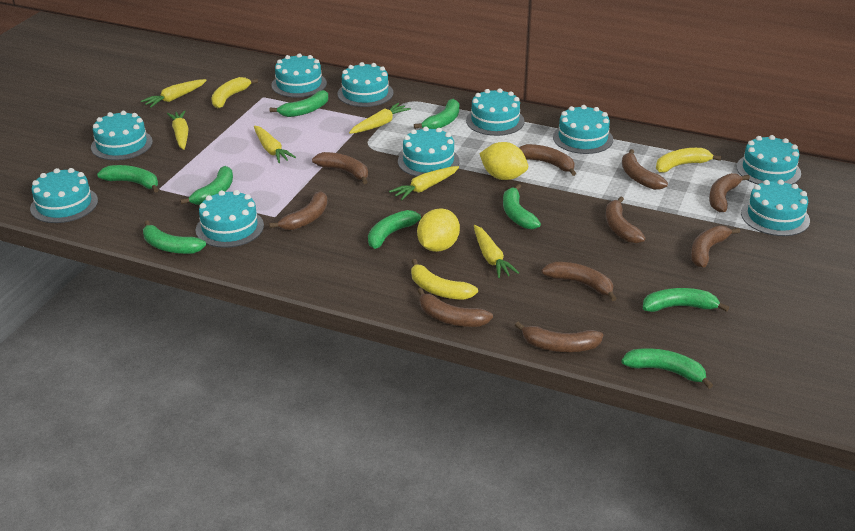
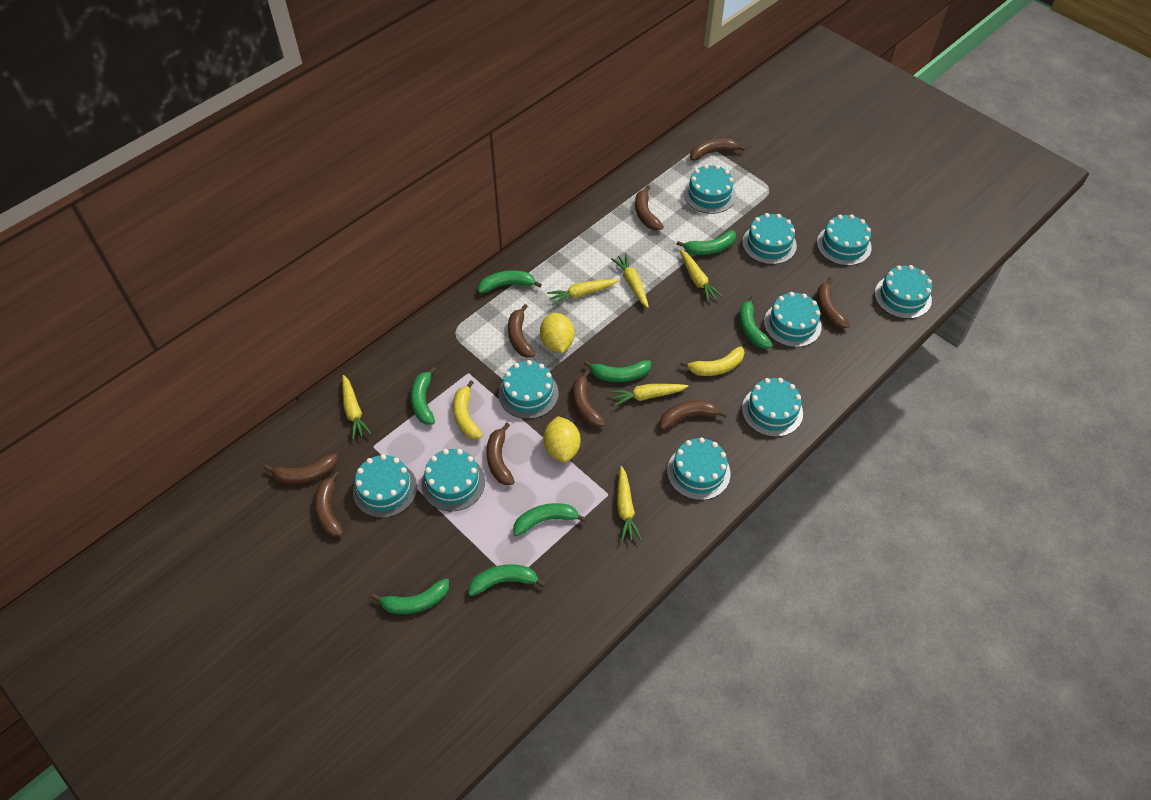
brown banana: 10 -> 9
green banana: 9 -> 8
yellow banana: 3 -> 2

